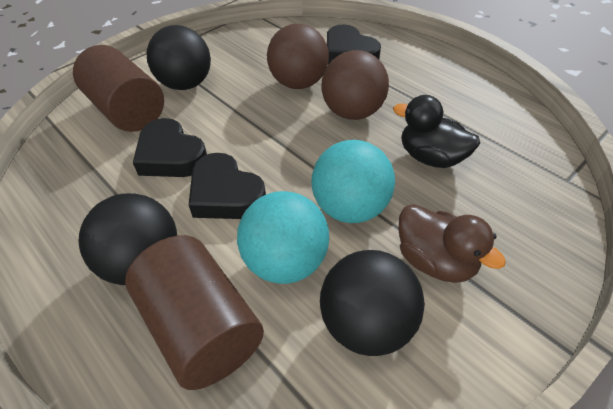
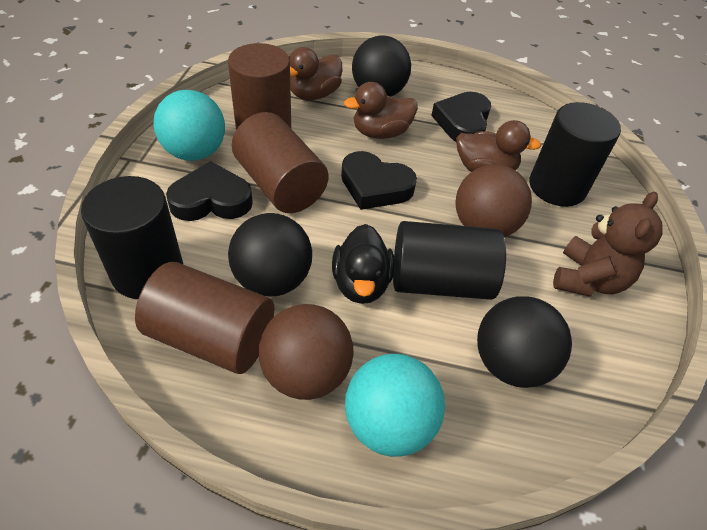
black cylinder: 0 -> 3
brown cylinder: 2 -> 3
brown duck: 1 -> 3
brown teddy bear: 0 -> 1

